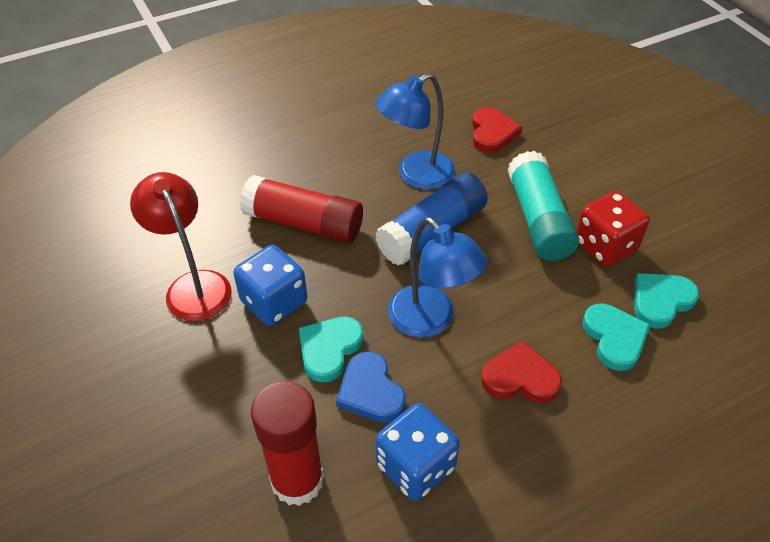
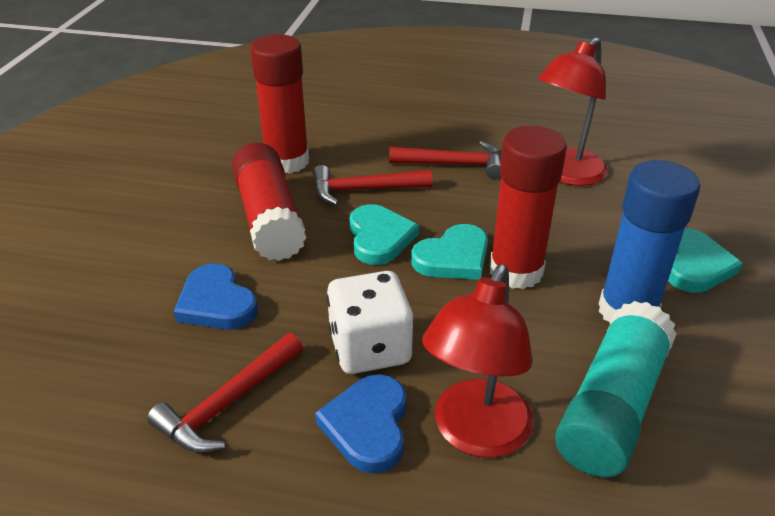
blue dice: 2 -> 0
blue heart: 1 -> 2
blue lamp: 2 -> 0
red dice: 1 -> 0
red glue stick: 2 -> 3
red hammer: 0 -> 3
red heart: 2 -> 0
red lamp: 1 -> 2
white dice: 0 -> 1

